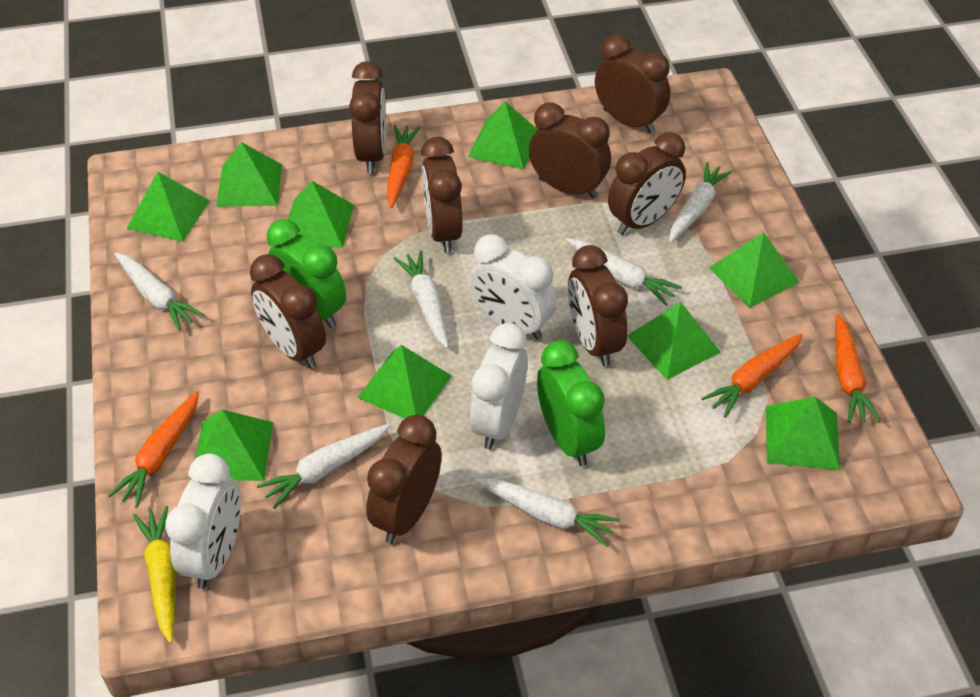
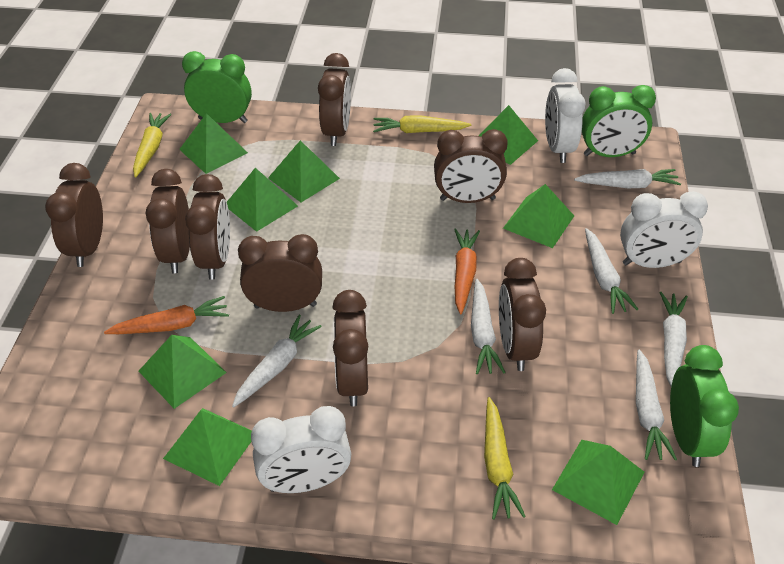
green clock: 2 -> 3
green pyramid: 9 -> 8
orange carrot: 4 -> 2
yellow carrot: 1 -> 3

